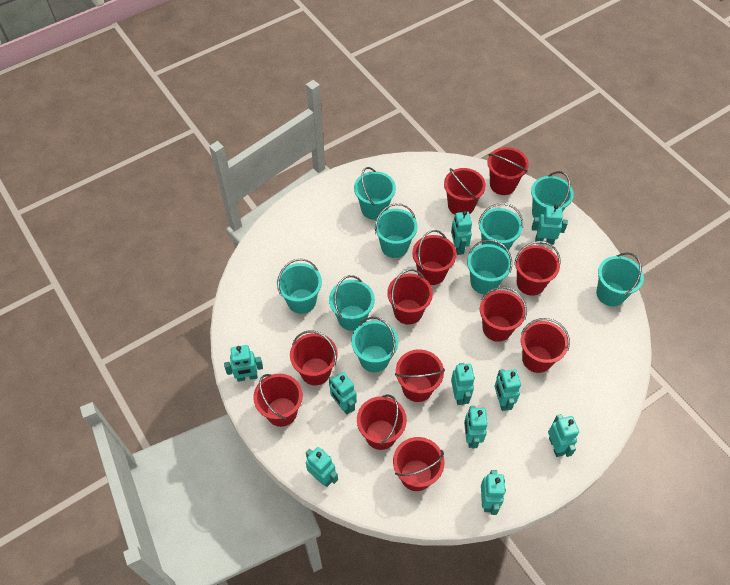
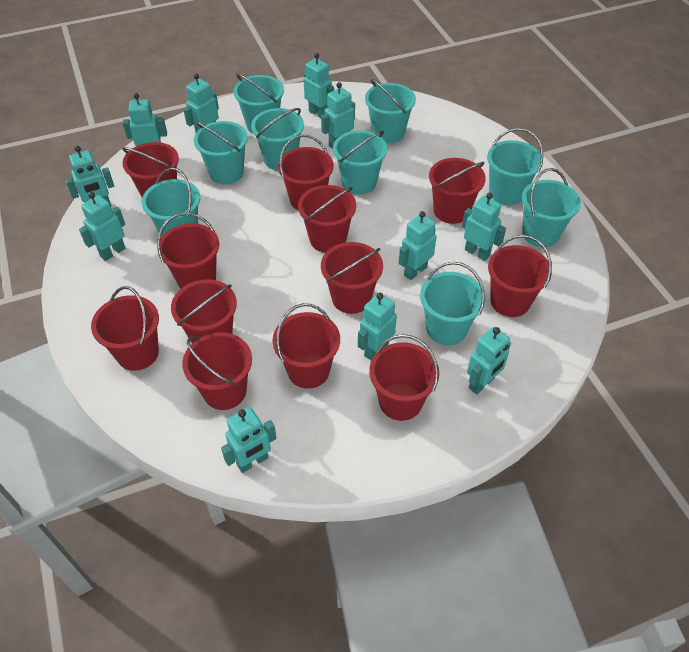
turquoise robot: 10 -> 11

